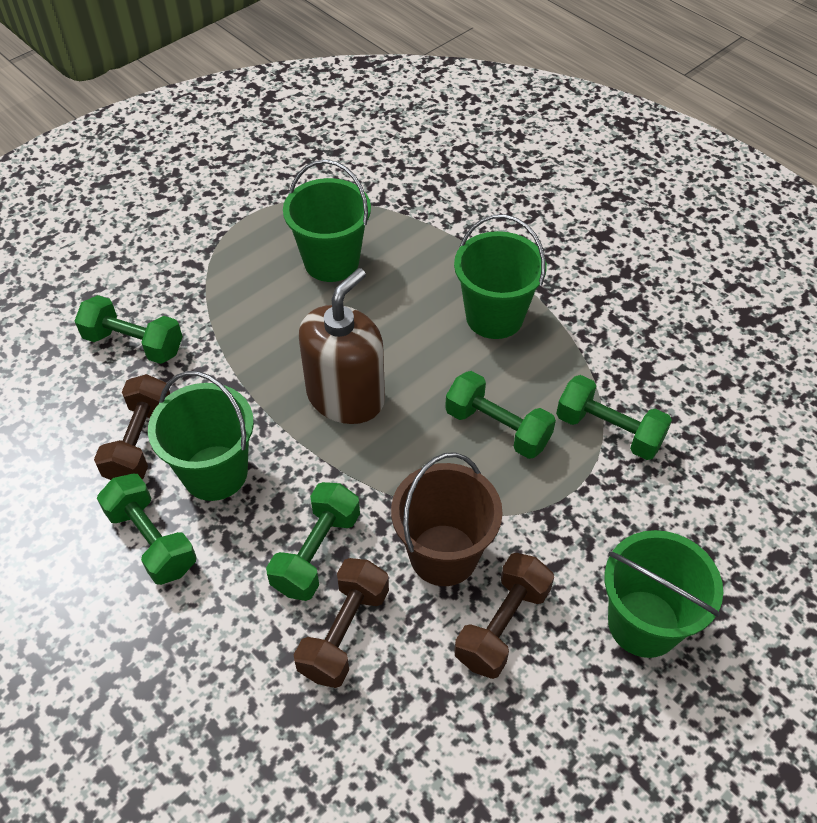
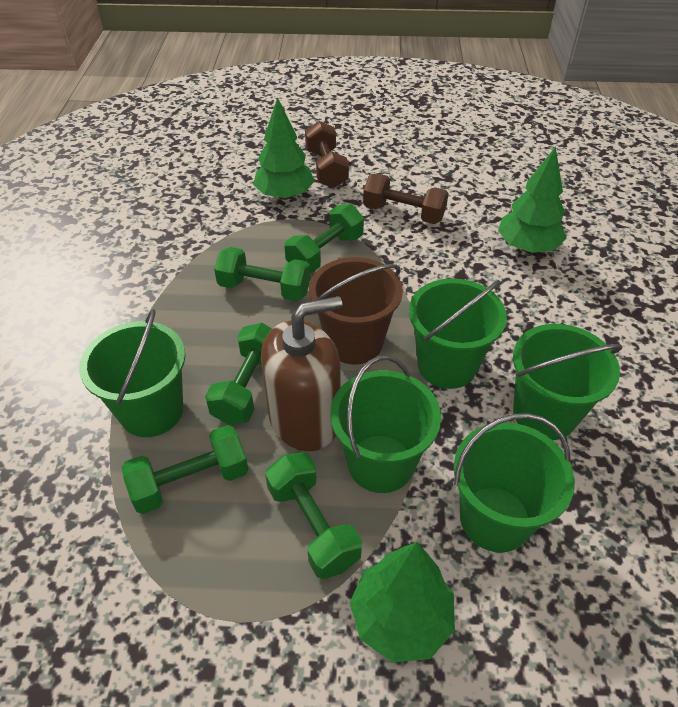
brown dumbbell: 3 -> 2
green bucket: 4 -> 5
green tree: 0 -> 3

